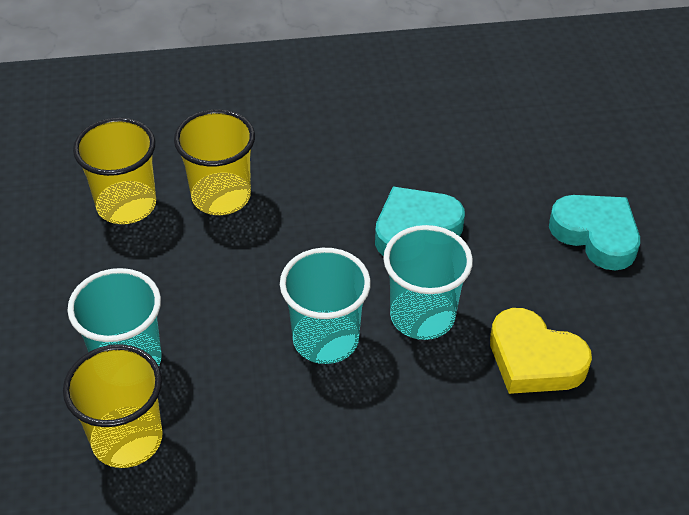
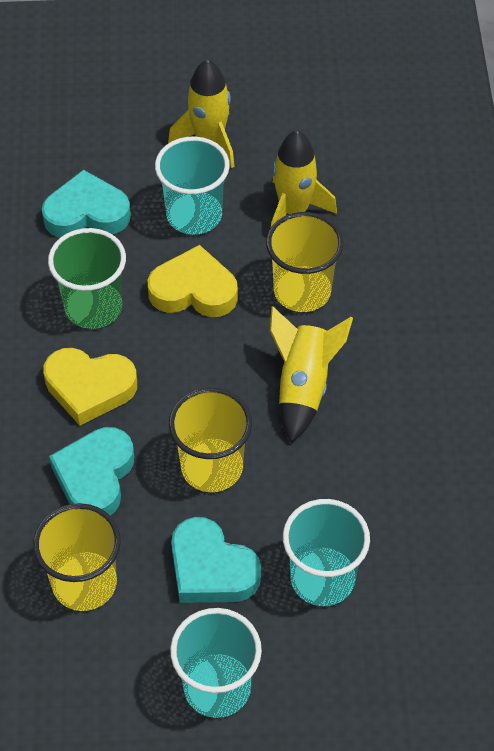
green cup: 0 -> 1
turquoise heart: 2 -> 3
yellow heart: 1 -> 2
yellow rocket: 0 -> 3

